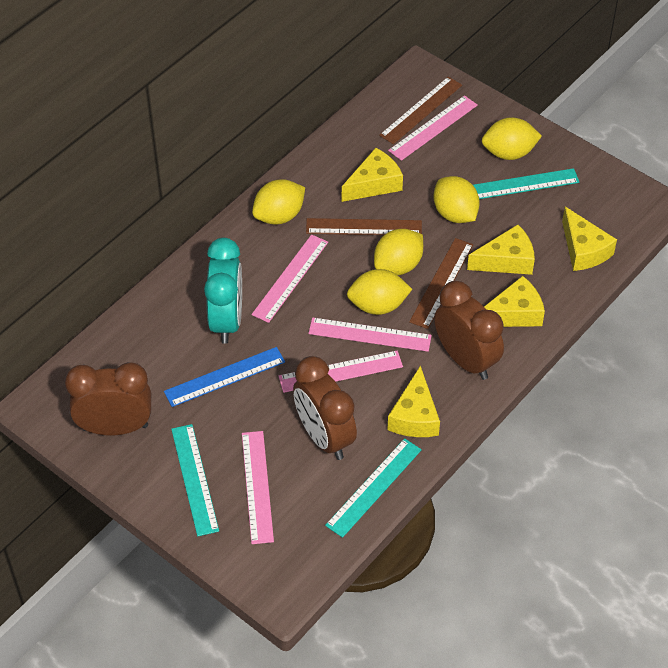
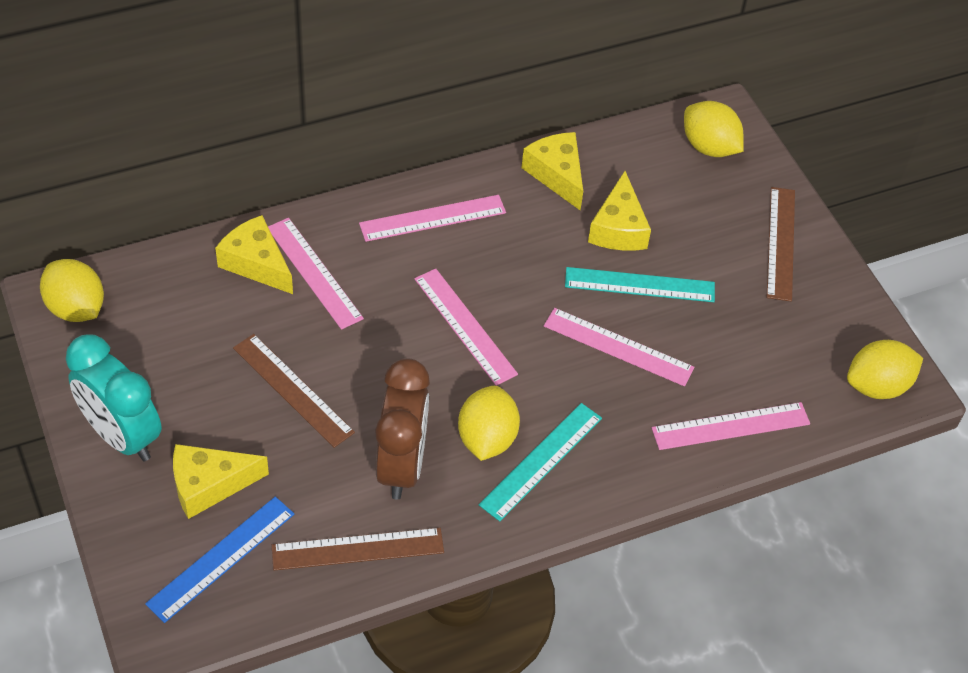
brown clock: 3 -> 1
turquoise ruler: 3 -> 2
yellow cheese: 5 -> 4
yellow lemon: 5 -> 4

